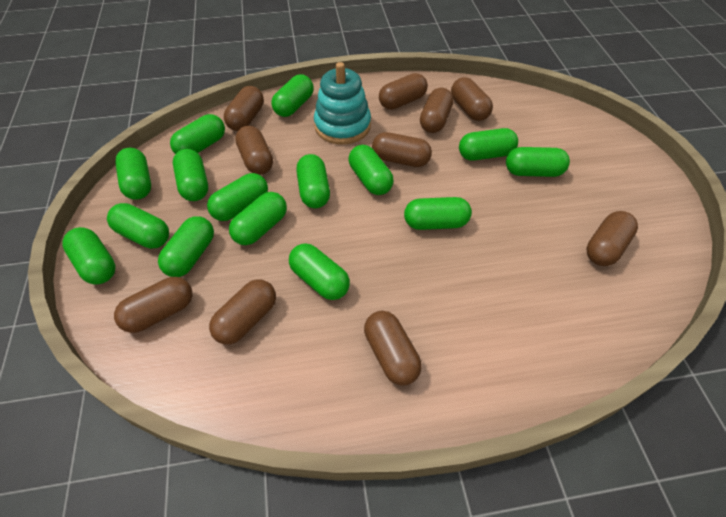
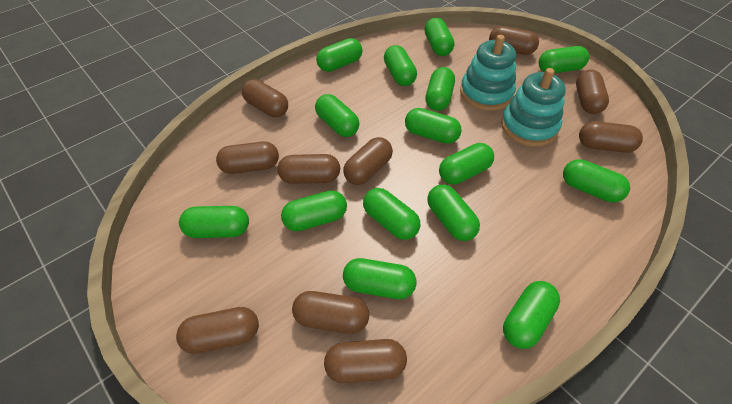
turquoise stacking toy: 1 -> 2

